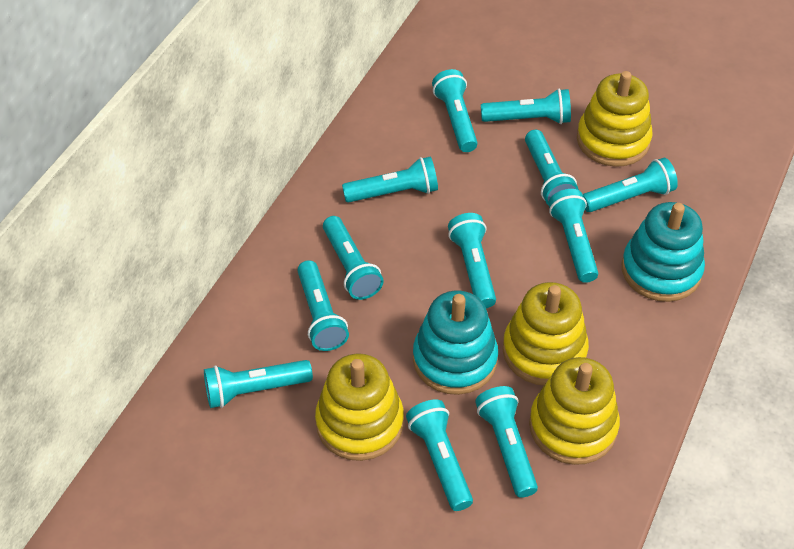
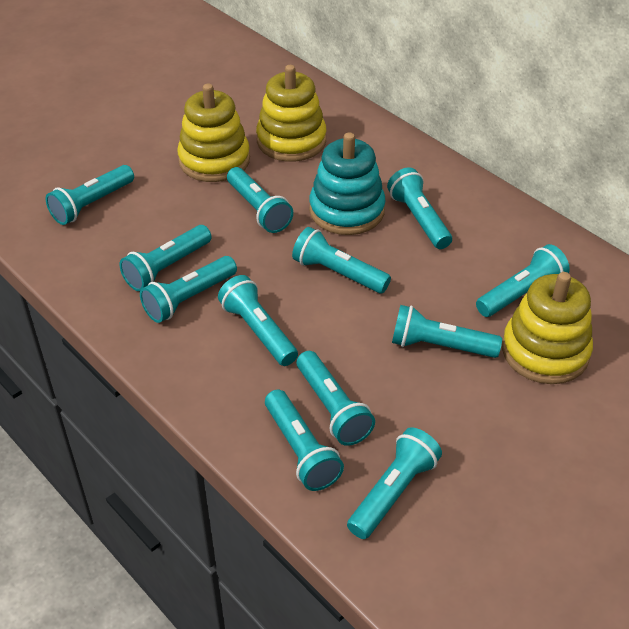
turquoise stacking toy: 2 -> 1
yellow stacking toy: 4 -> 3

